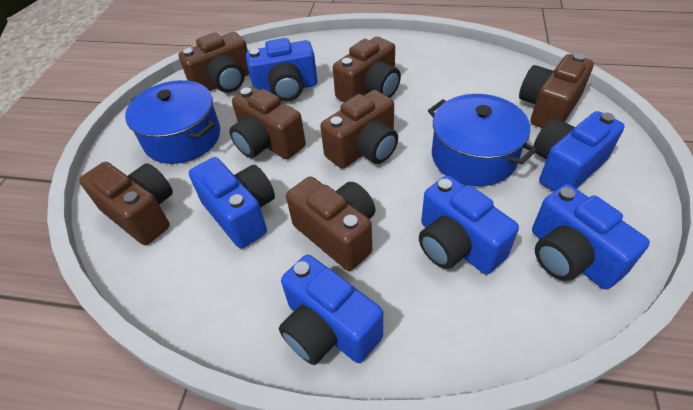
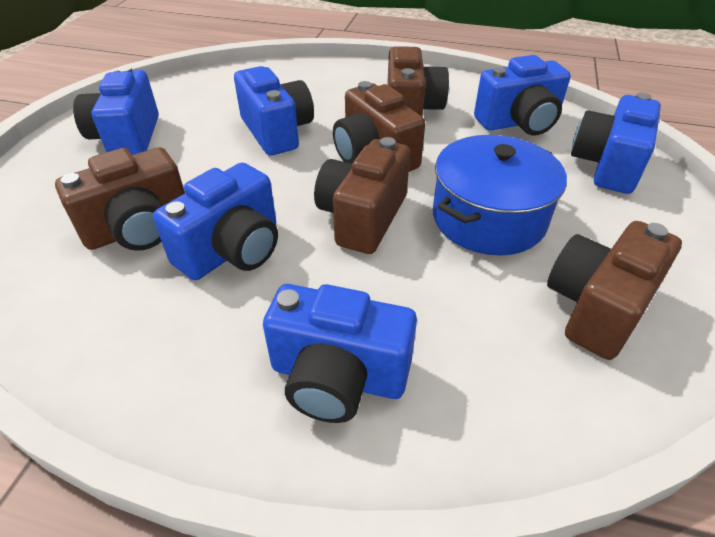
blue pot: 2 -> 1
brown camera: 7 -> 5

